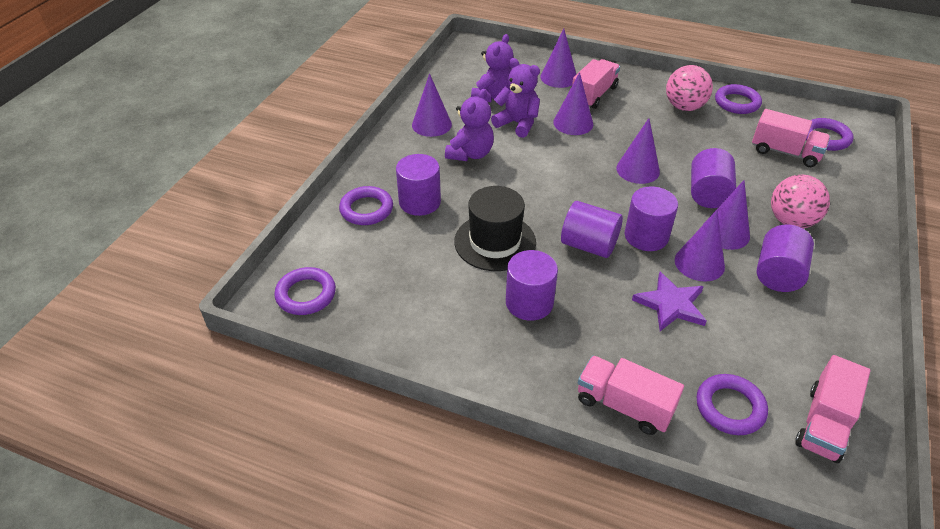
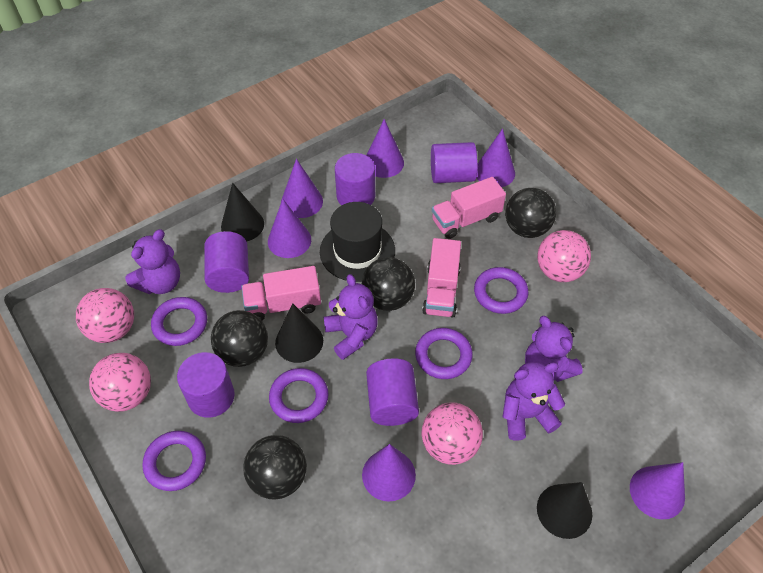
black ball: 0 -> 4
black cone: 0 -> 3
pink ball: 2 -> 4
pink truck: 4 -> 3
purple cylinder: 6 -> 5
purple star: 1 -> 0
purple teddy bear: 3 -> 4

